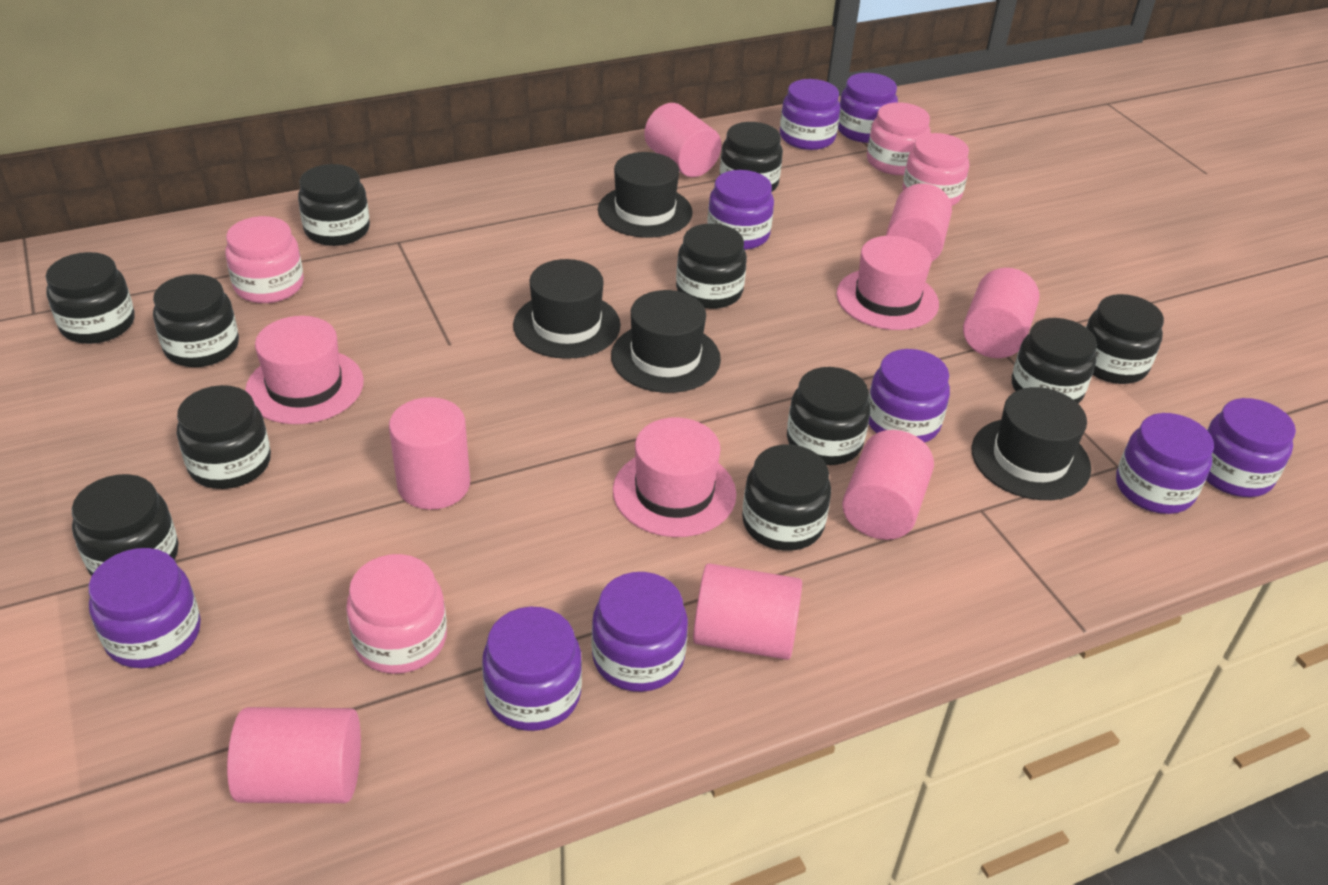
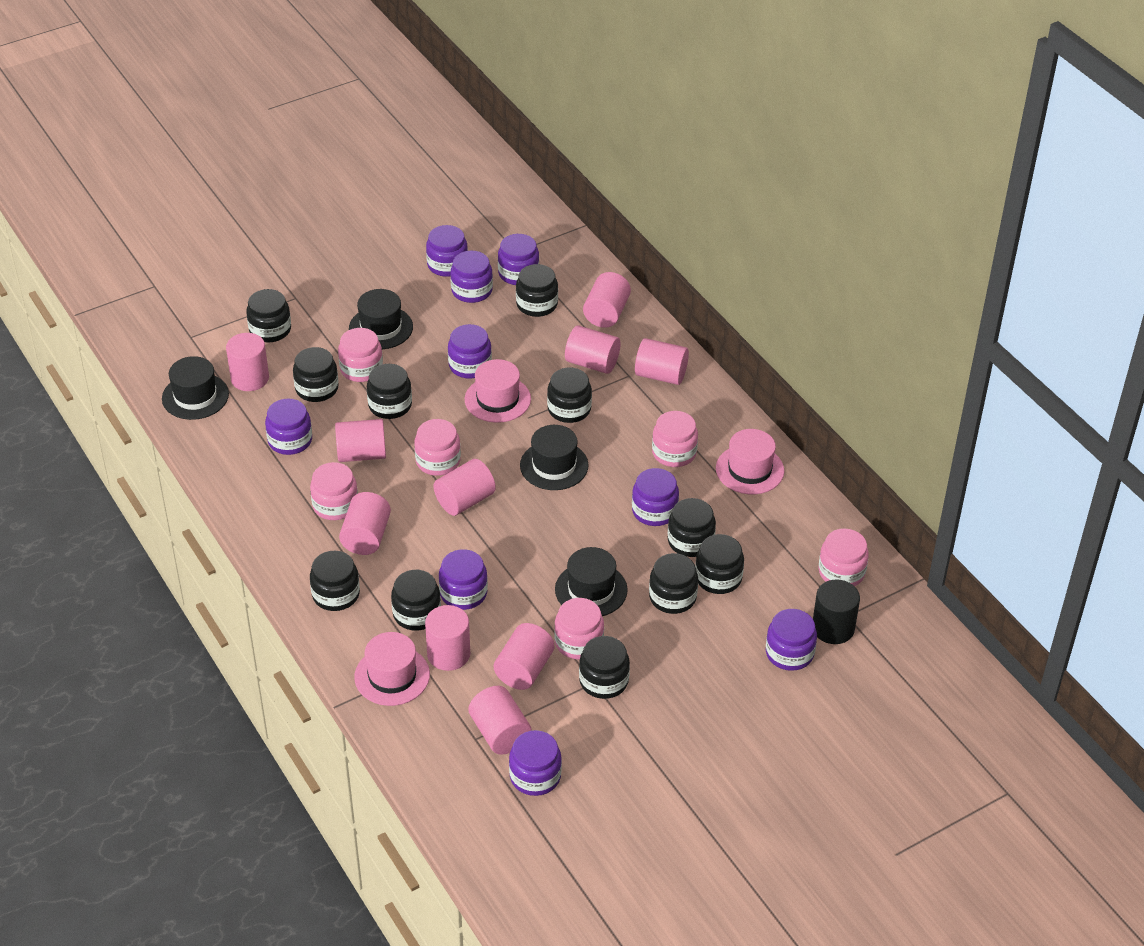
black cylinder: 0 -> 1
pink cylinder: 7 -> 10
pink jar: 4 -> 6

